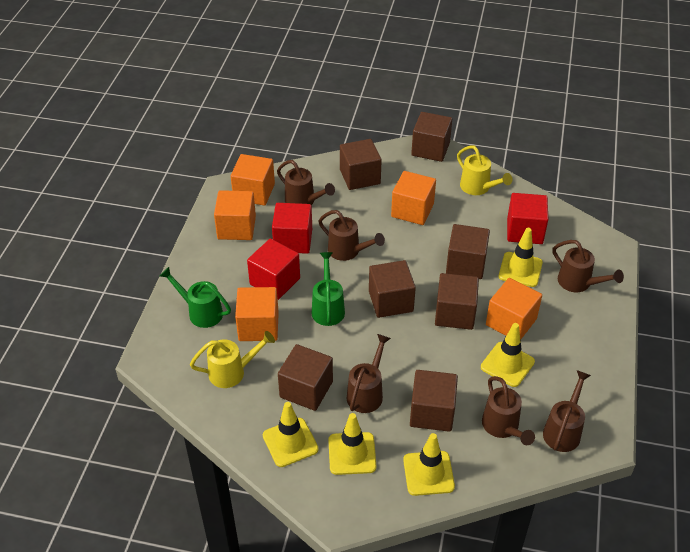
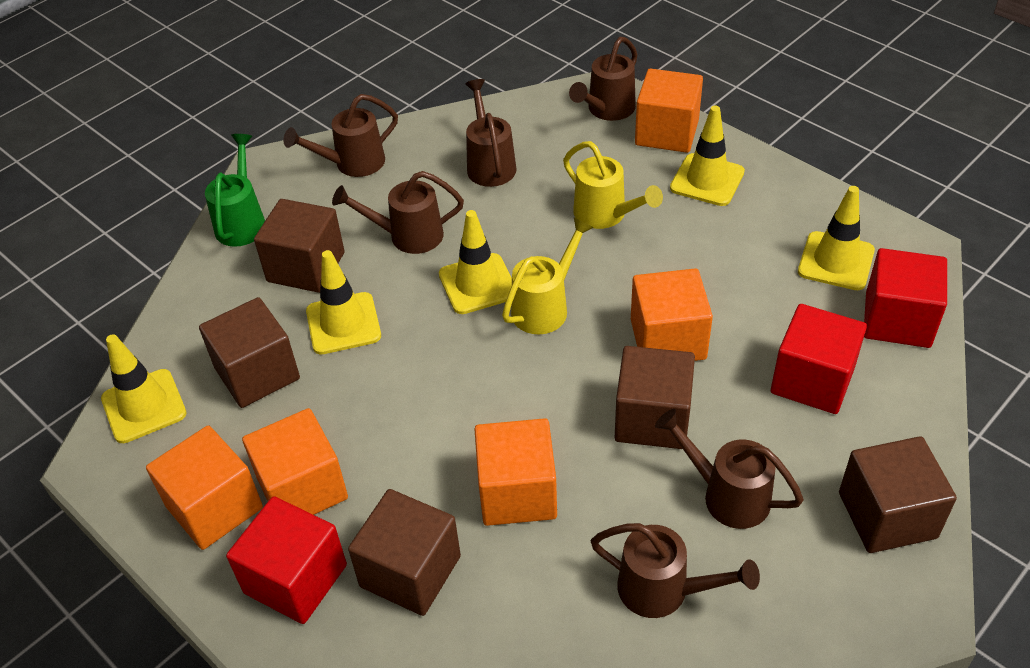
brown cube: 7 -> 5
green watering can: 2 -> 1

